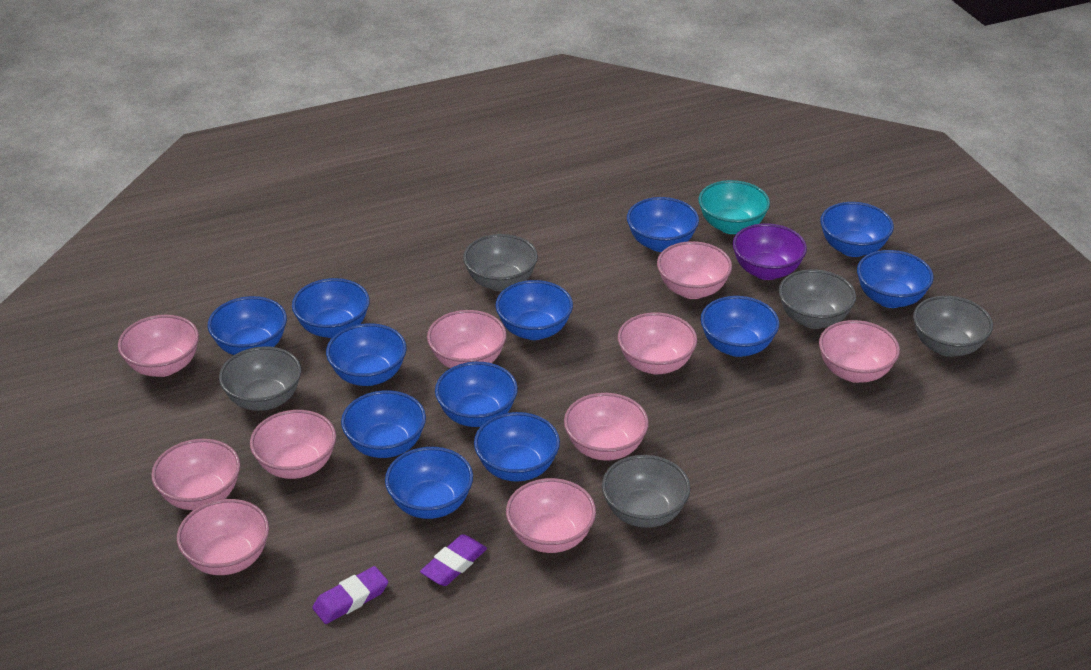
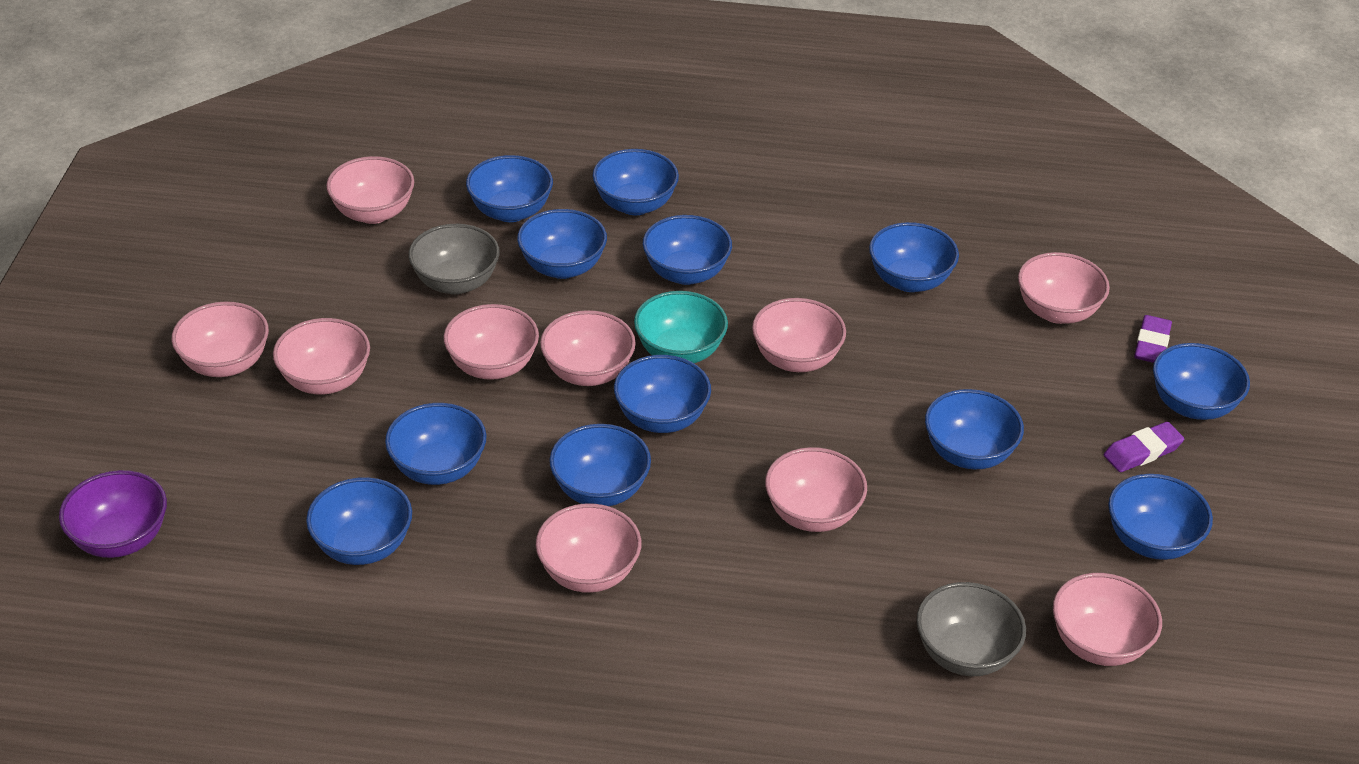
grey bowl: 5 -> 2

